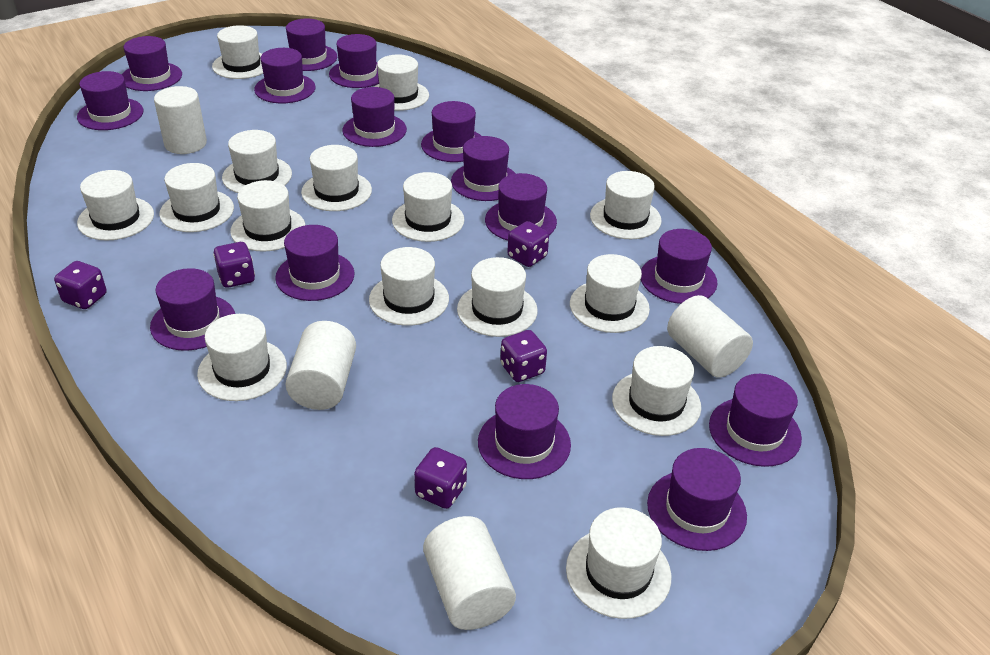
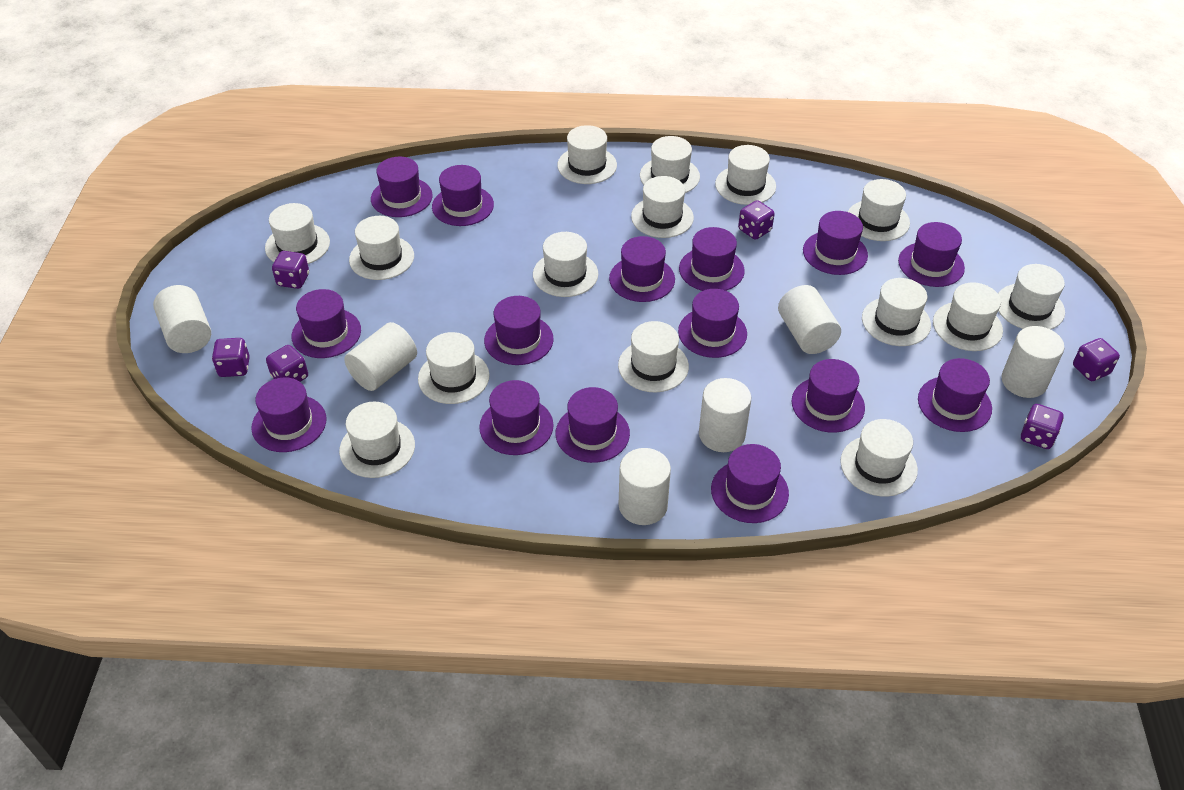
purple dice: 5 -> 6
white cylinder: 4 -> 6

